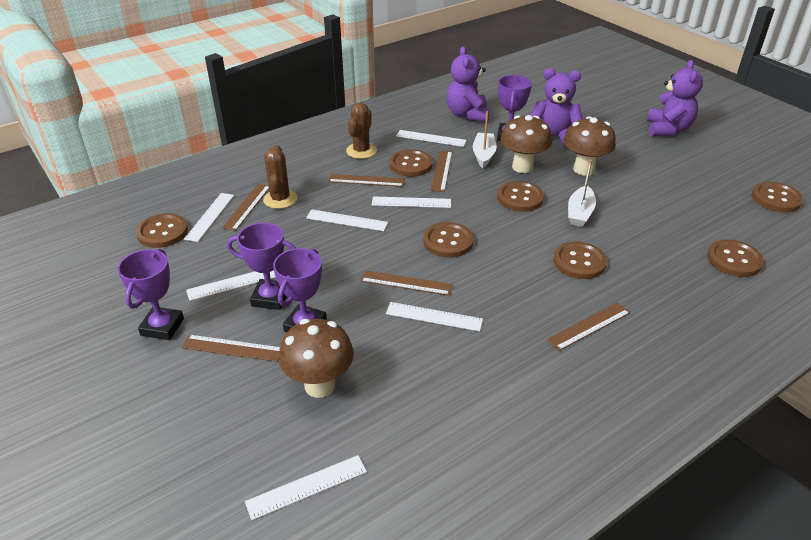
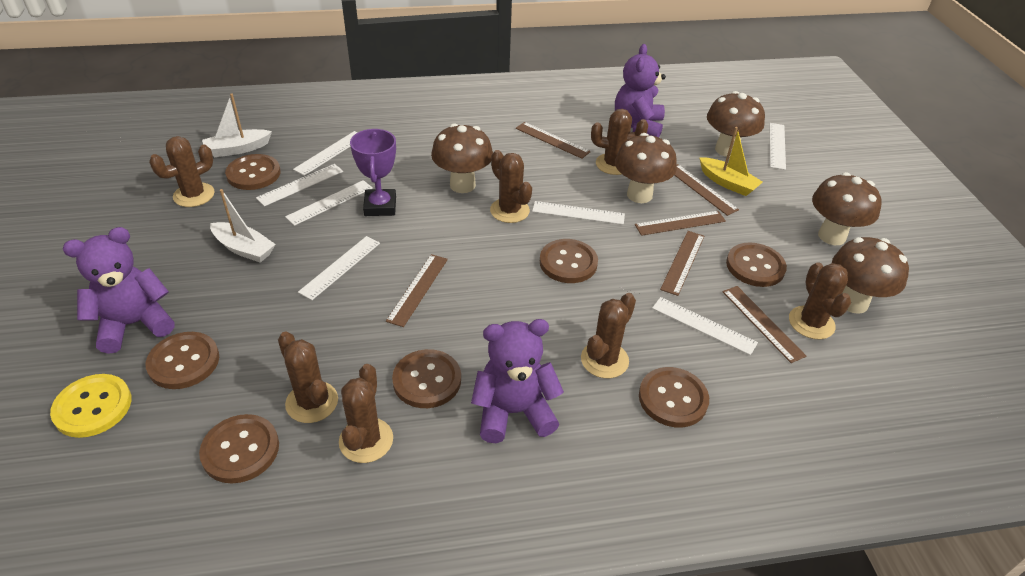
brown cactus: 2 -> 7
brown mushroom: 3 -> 5
purple trophy: 4 -> 1
yellow boat: 0 -> 1
yellow button: 0 -> 1

